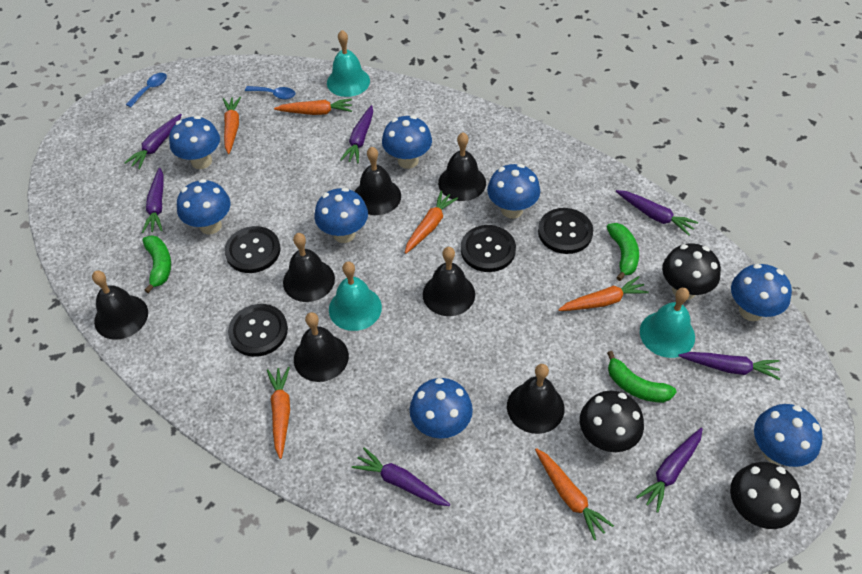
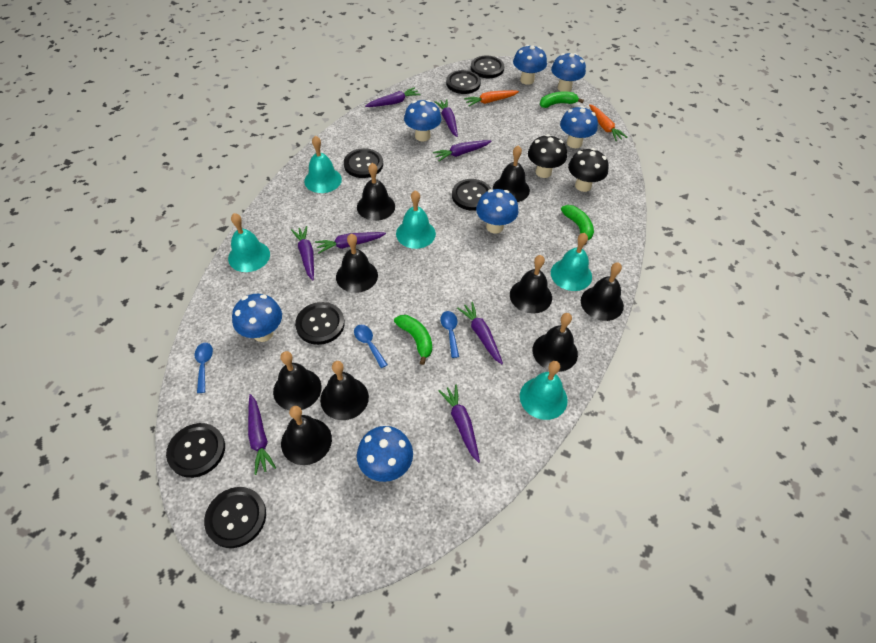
black bell: 7 -> 9
black button: 4 -> 7
black mushroom: 3 -> 2
blue mushroom: 8 -> 7
blue spoon: 2 -> 3
orange carrot: 6 -> 2
purple carrot: 7 -> 8
turquoise bell: 3 -> 5

